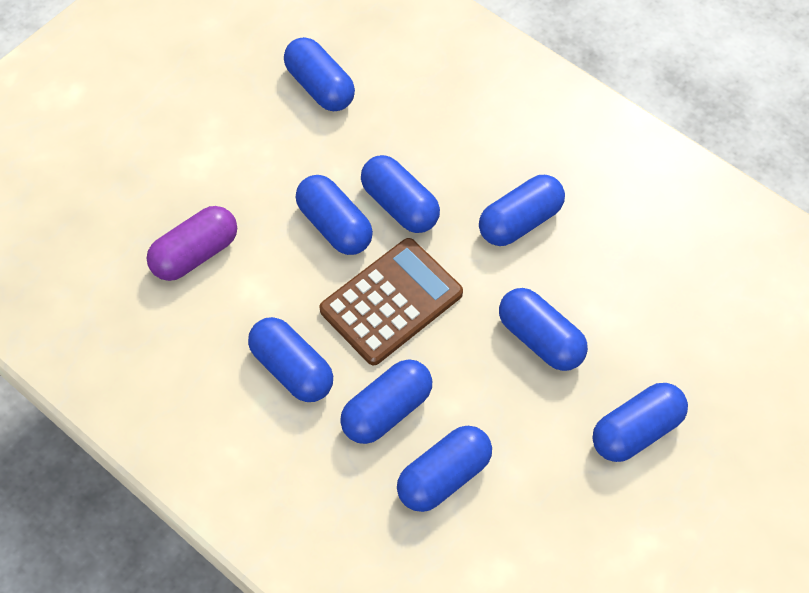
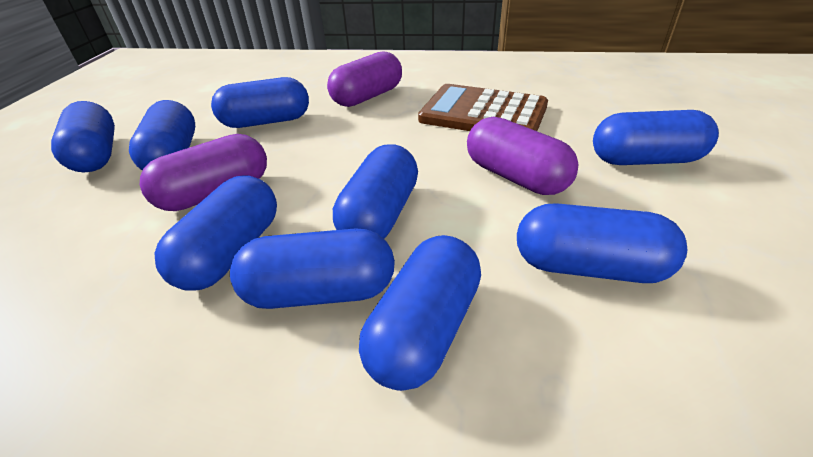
purple capsule: 1 -> 3

